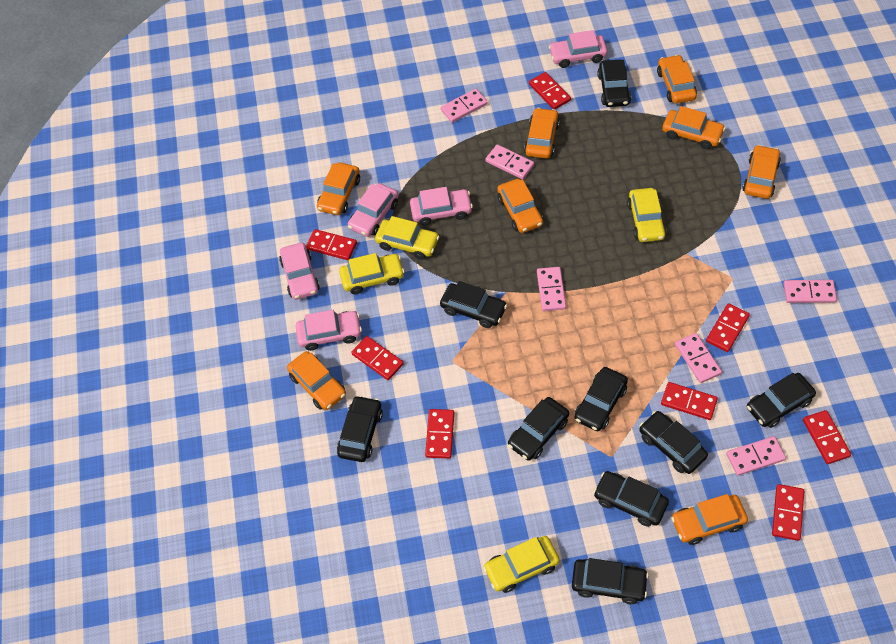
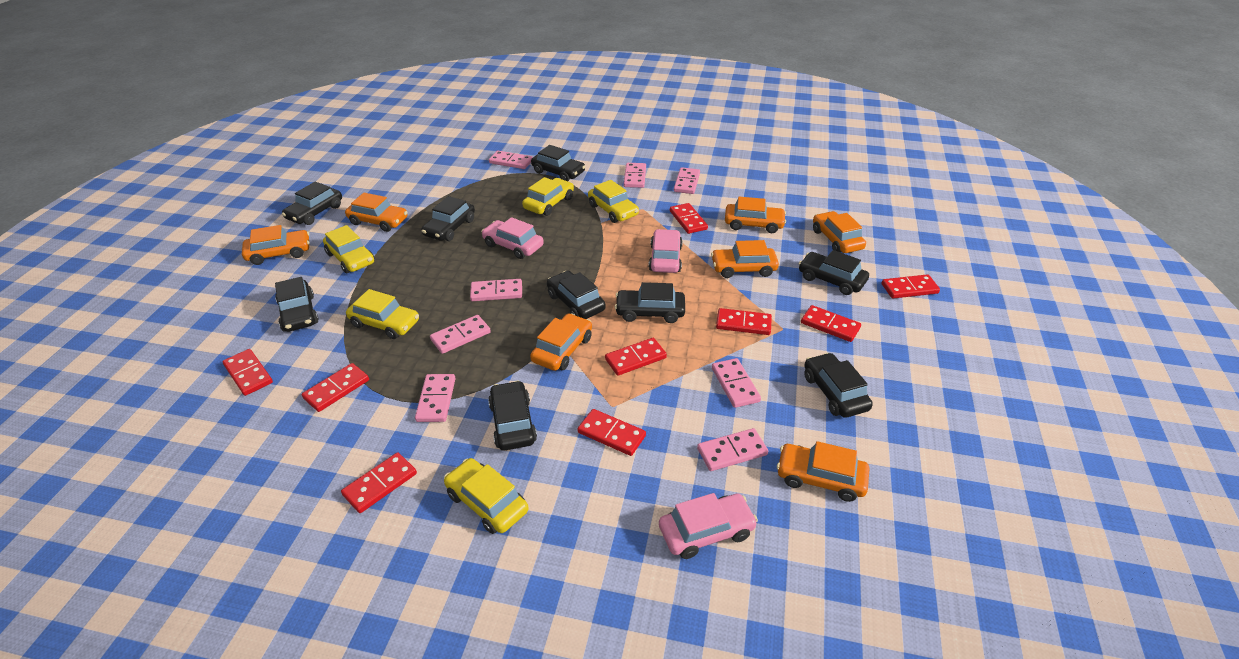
orange car: 8 -> 7
pink car: 5 -> 3
pink domino: 6 -> 8
red domino: 8 -> 9
yellow car: 4 -> 5

